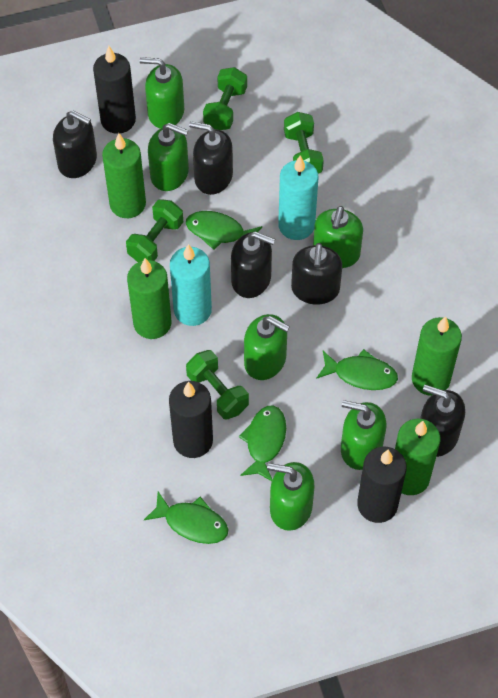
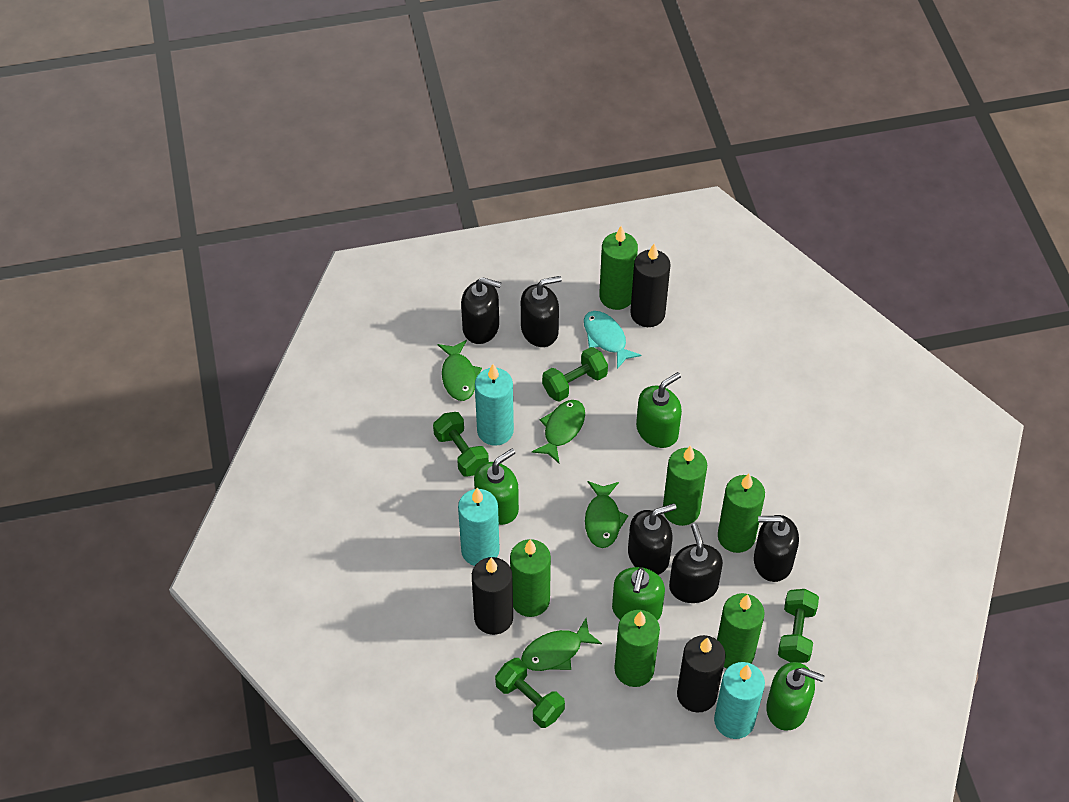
green candle: 4 -> 6
green soap dispenser: 6 -> 4
turquoise candle: 2 -> 3
turquoise fish: 0 -> 1

